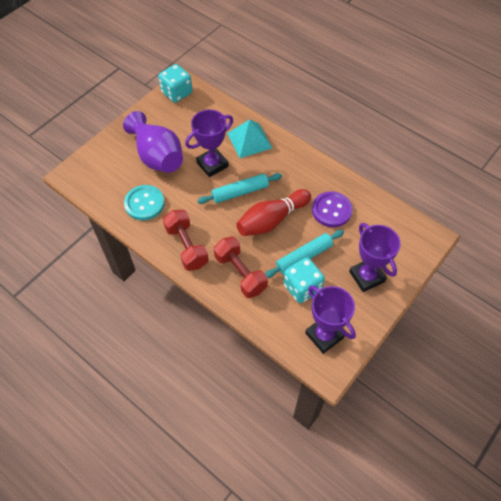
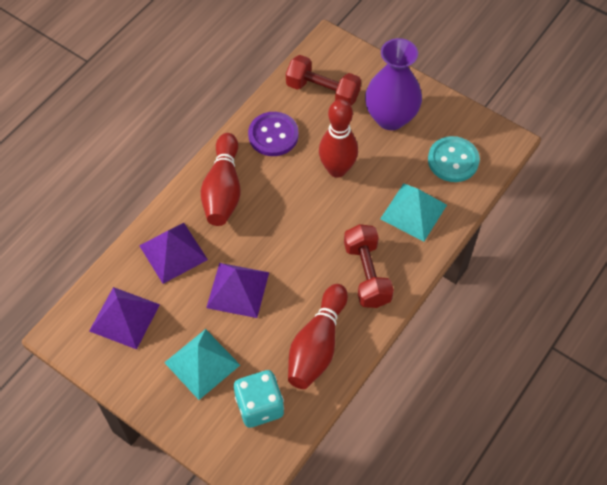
purple pyramid: 0 -> 3
purple trophy: 3 -> 0
red bowling pin: 1 -> 3
turquoise dice: 2 -> 1
turquoise pyramid: 1 -> 2
turquoise rolling pin: 2 -> 0

